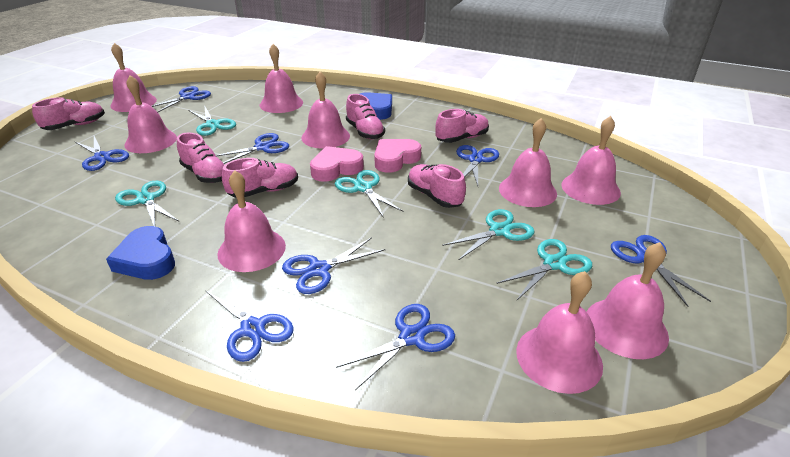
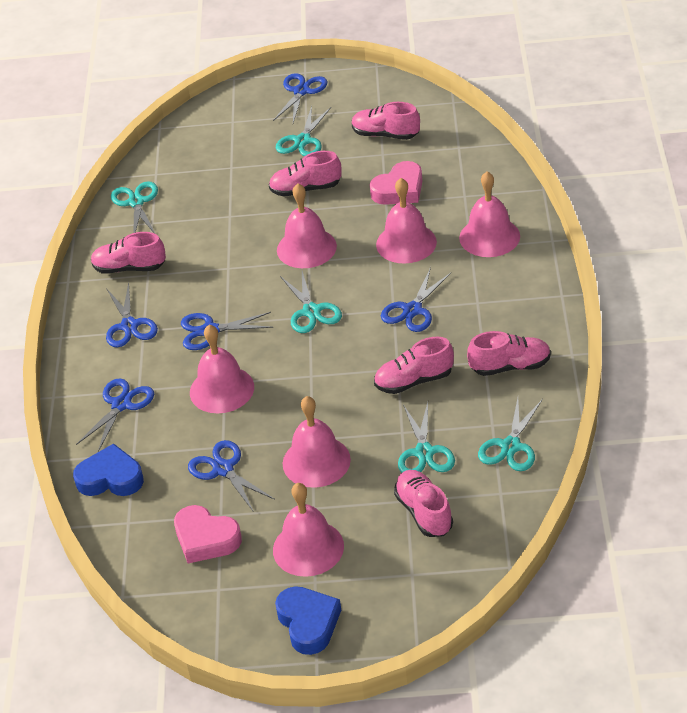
blue scissors: 8 -> 6
pink bell: 9 -> 6

